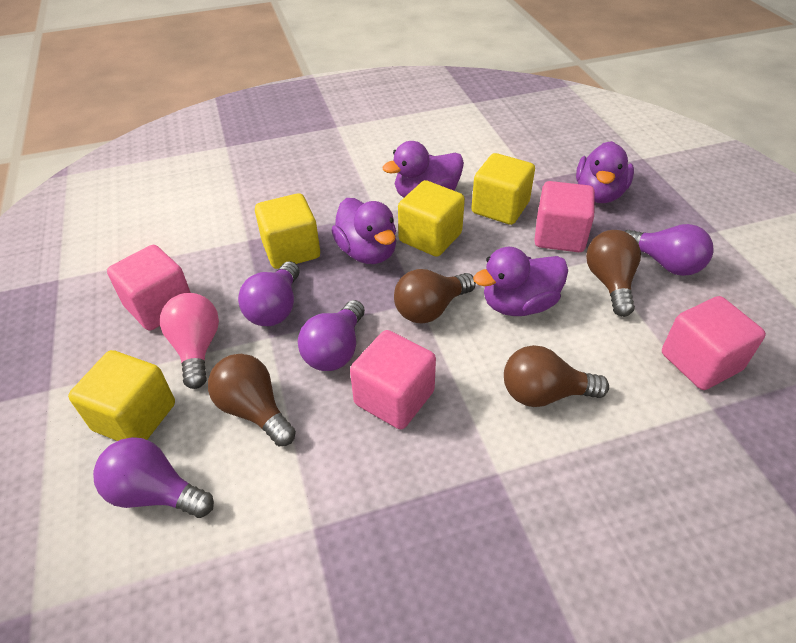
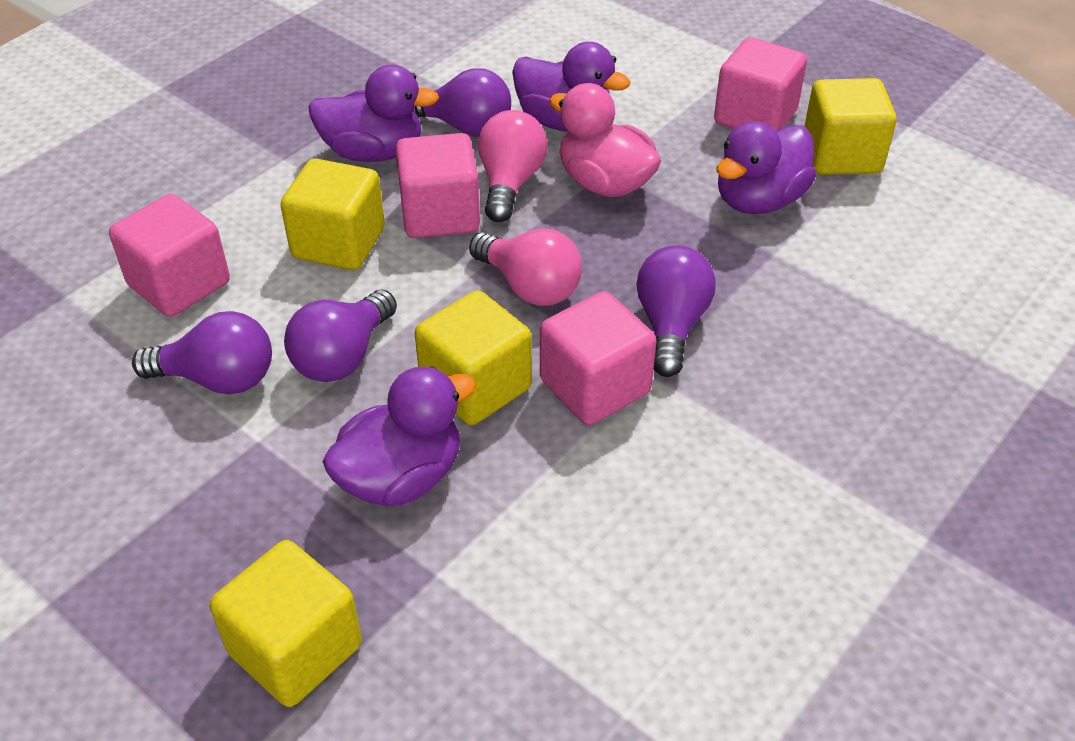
brown light bulb: 4 -> 0
pink duck: 0 -> 1
pink light bulb: 1 -> 2

